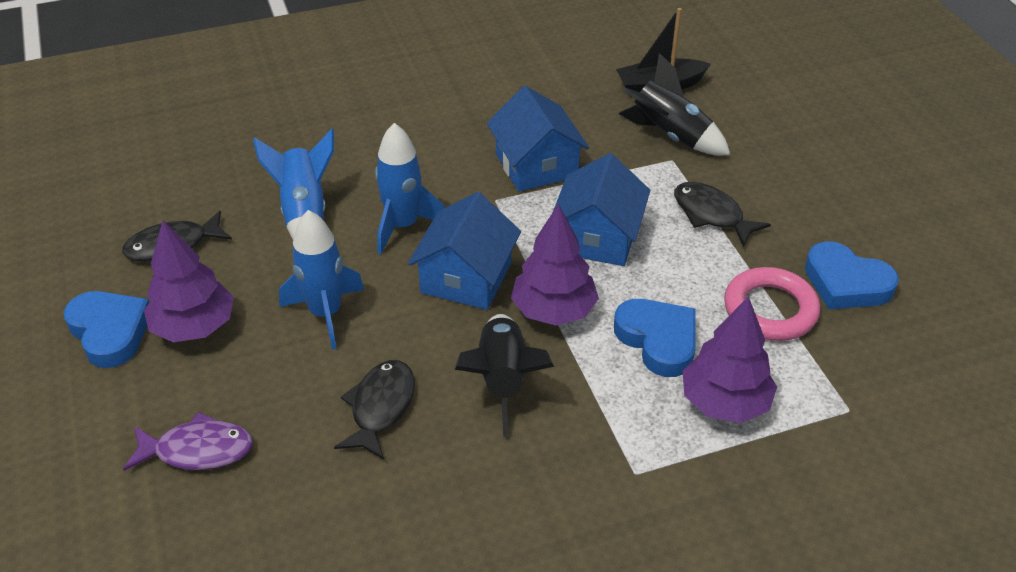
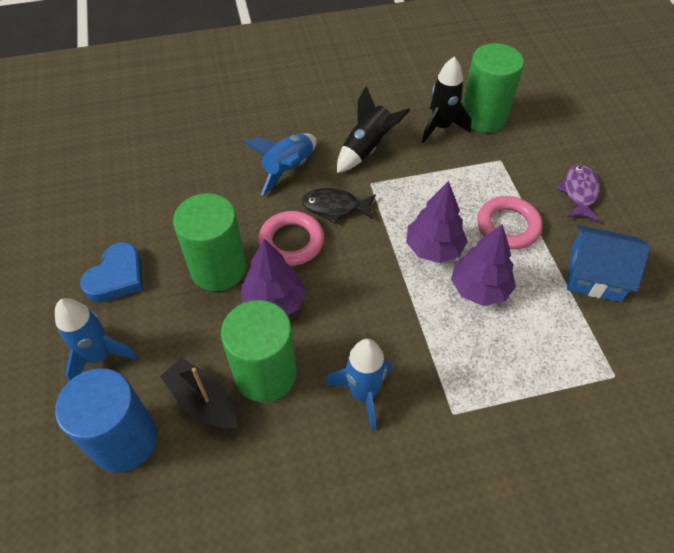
black fish: 3 -> 1
blue cylinder: 0 -> 1
blue heart: 3 -> 1
blue house: 3 -> 1
green cylinder: 0 -> 3
pink ring: 1 -> 2

